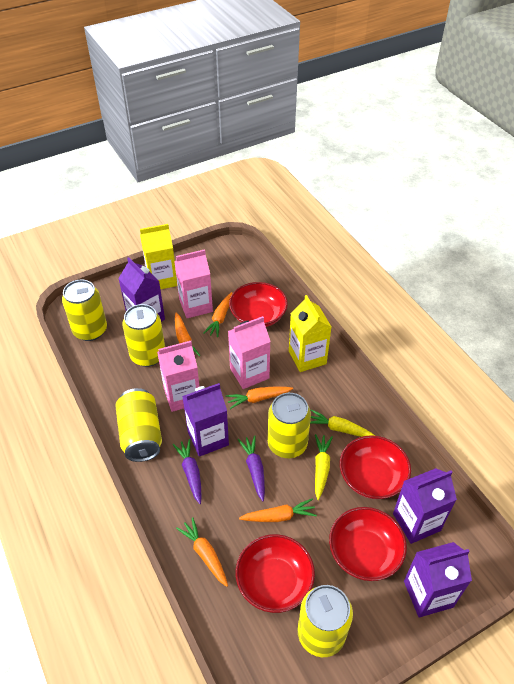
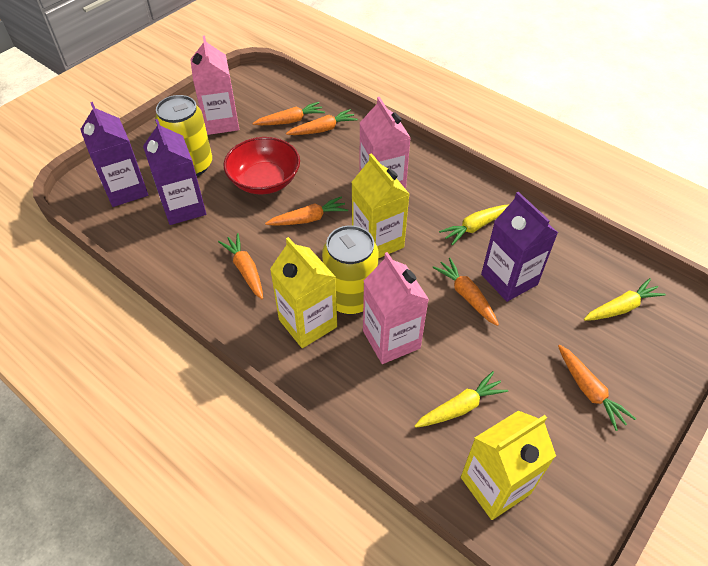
orange carrot: 5 -> 6
purple carrot: 2 -> 0
purple carton: 4 -> 3
red bowl: 4 -> 1
yellow can: 5 -> 2
yellow carrot: 2 -> 3
yellow carton: 2 -> 3

